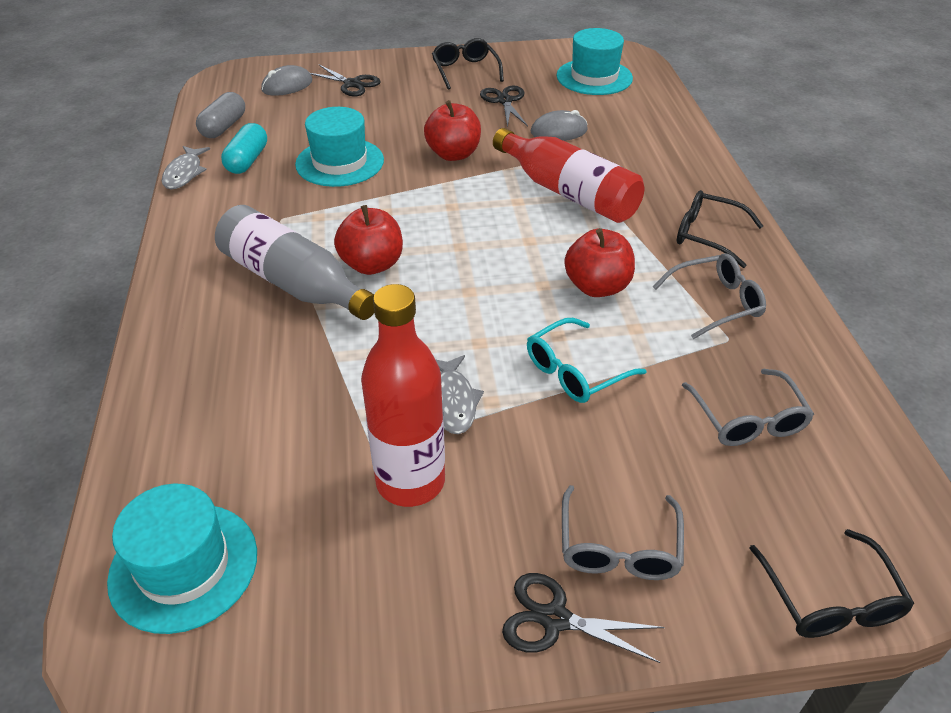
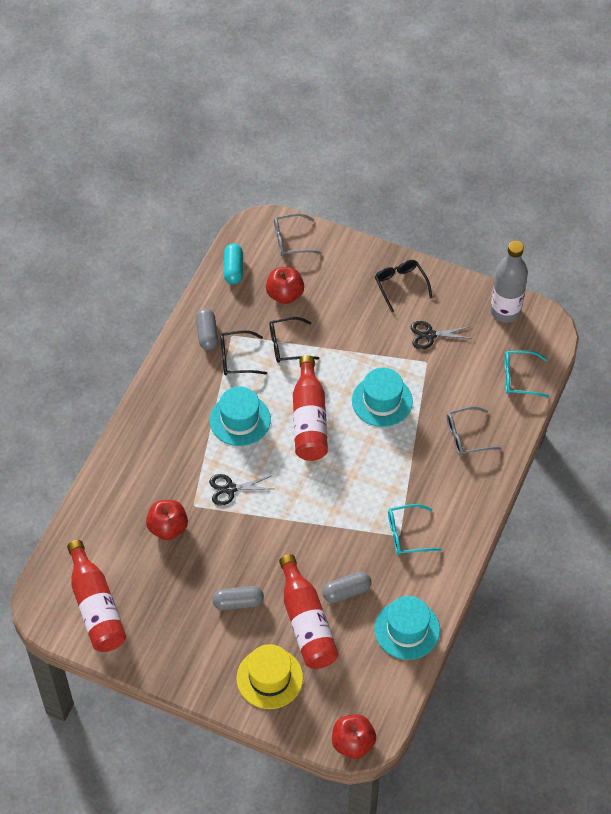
black scissors: 3 -> 2
grey capsule: 1 -> 3
grey fish: 2 -> 0
grey glasses: 3 -> 2
grey mouse: 2 -> 0
red bottle: 2 -> 3
turquoise glasses: 1 -> 2
yellow hat: 0 -> 1

